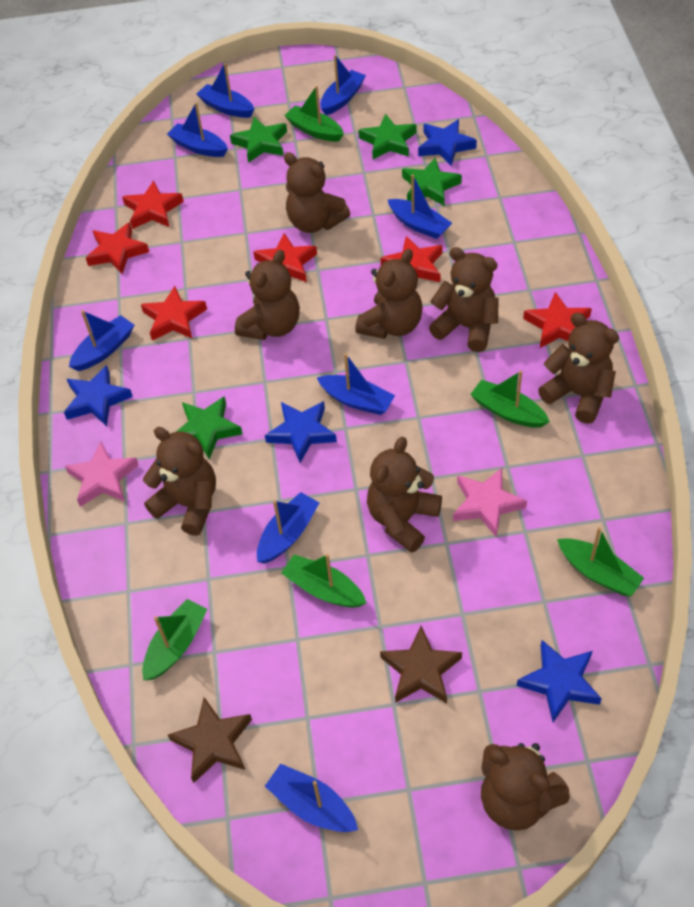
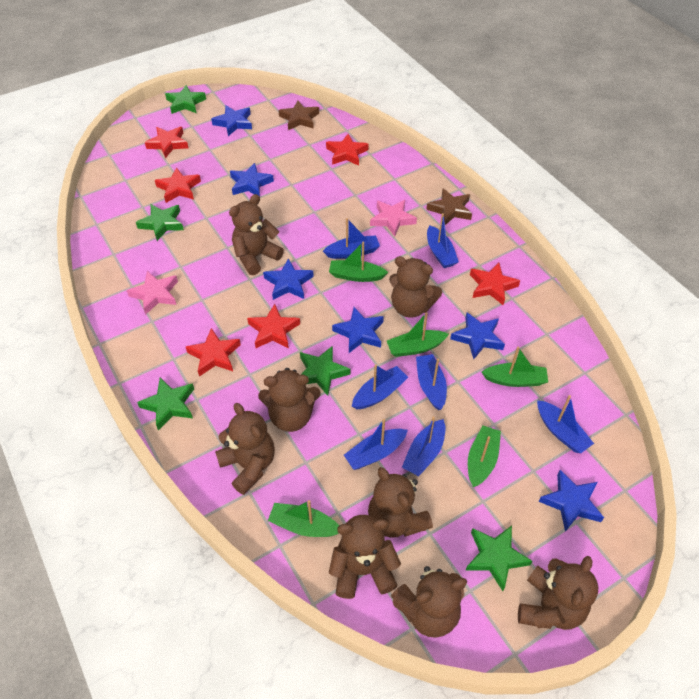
blue boat: 8 -> 7
blue star: 4 -> 6
green star: 4 -> 5

